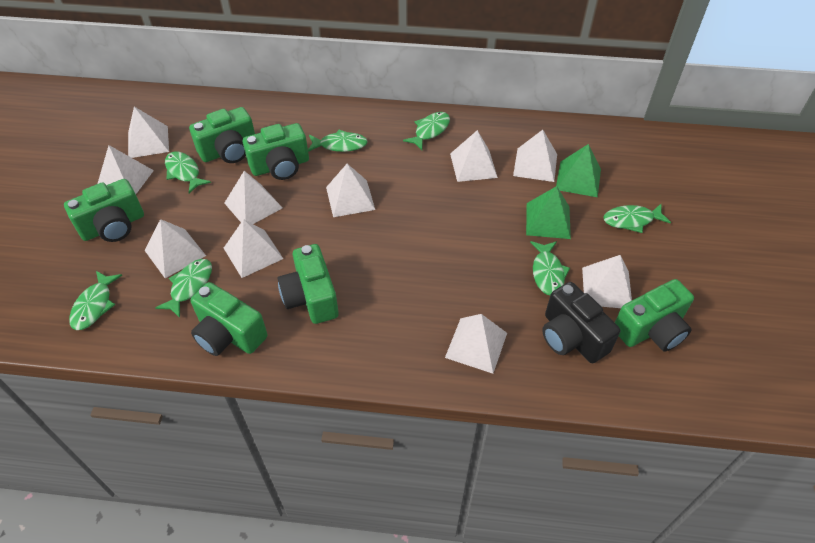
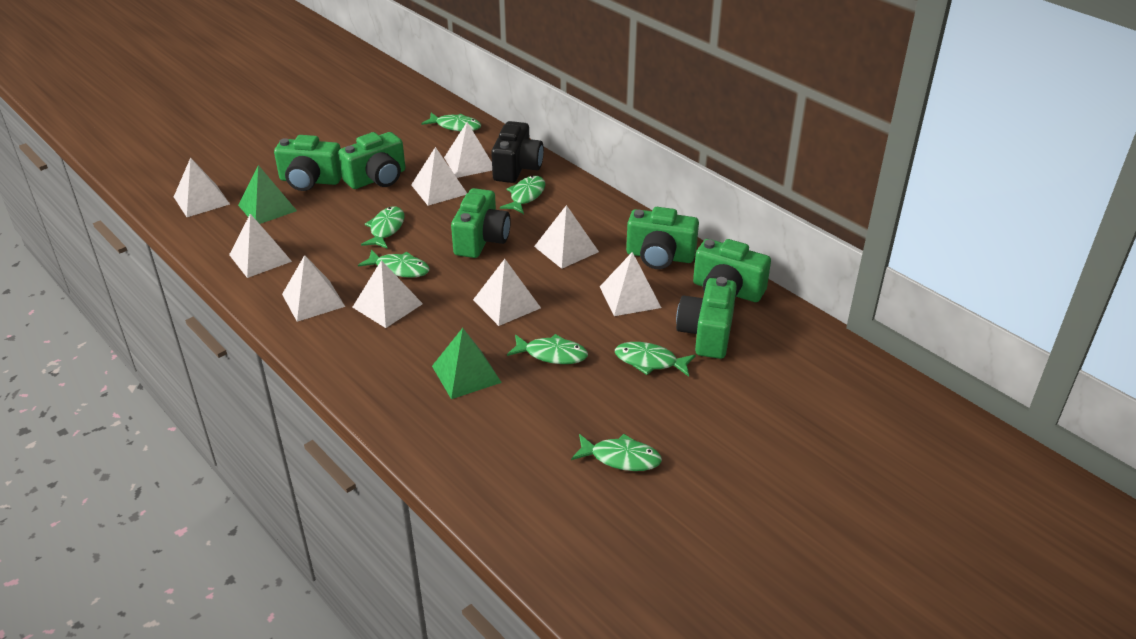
white pyramid: 10 -> 9

